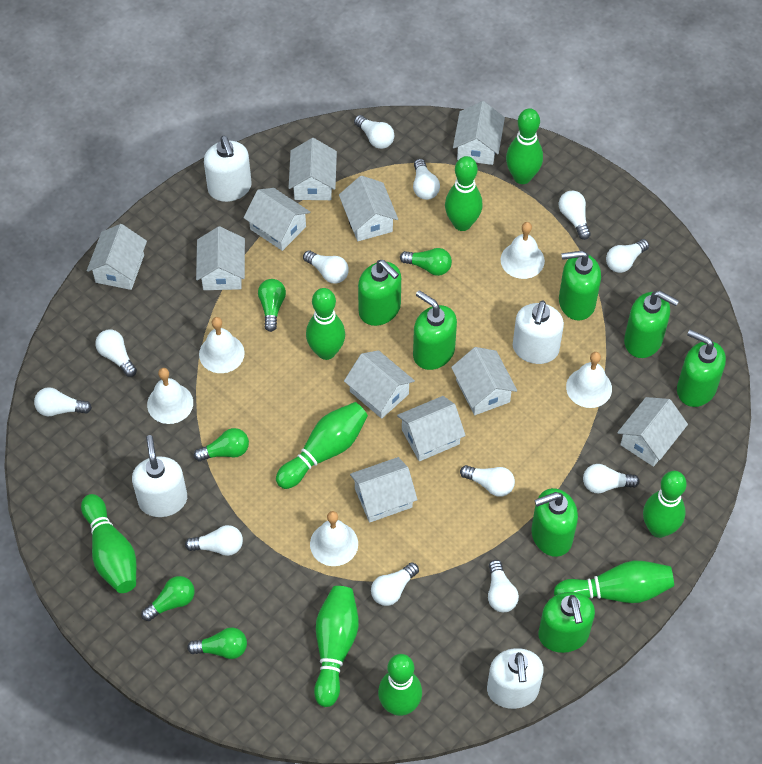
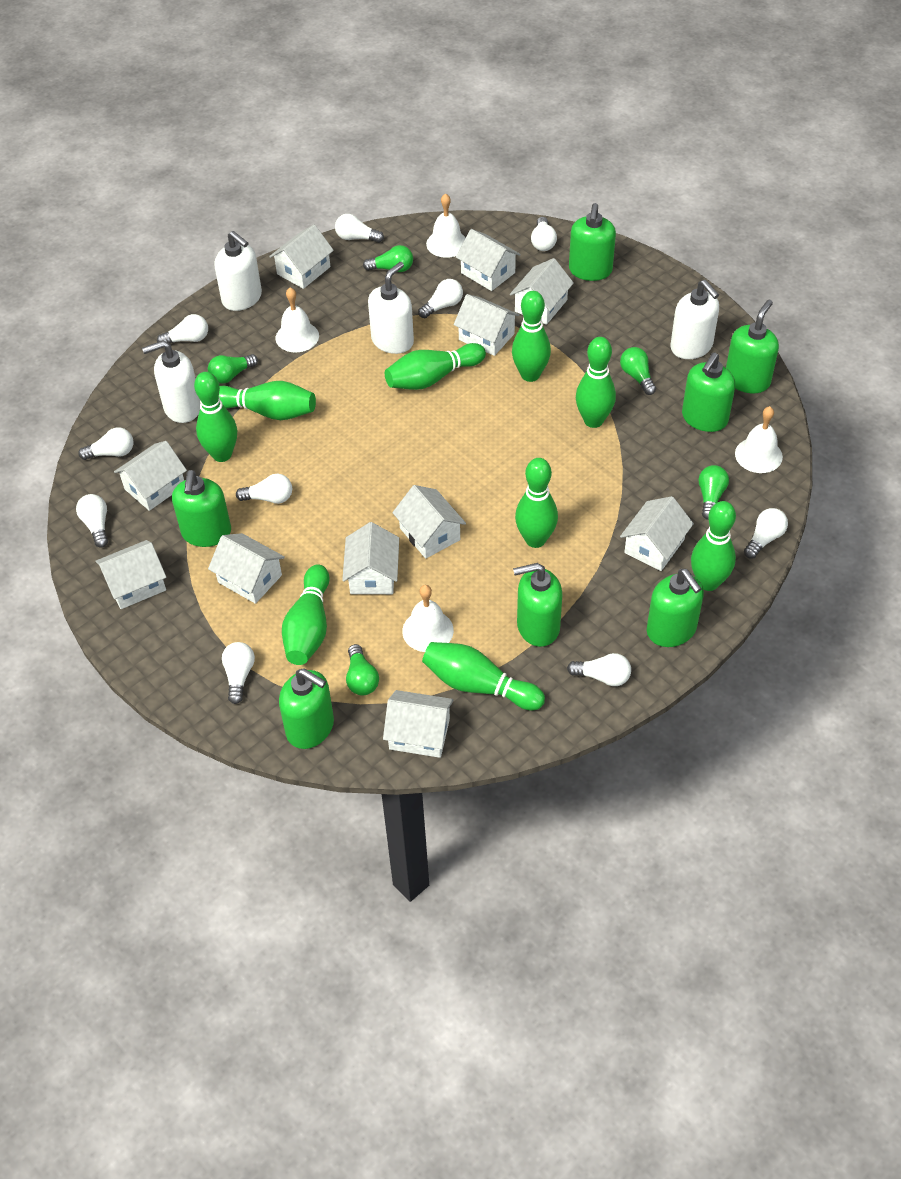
white bell: 5 -> 4
white light bulb: 12 -> 10

